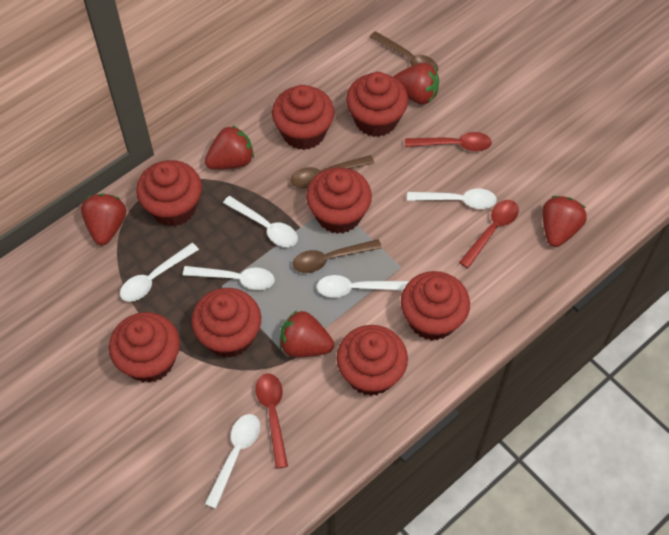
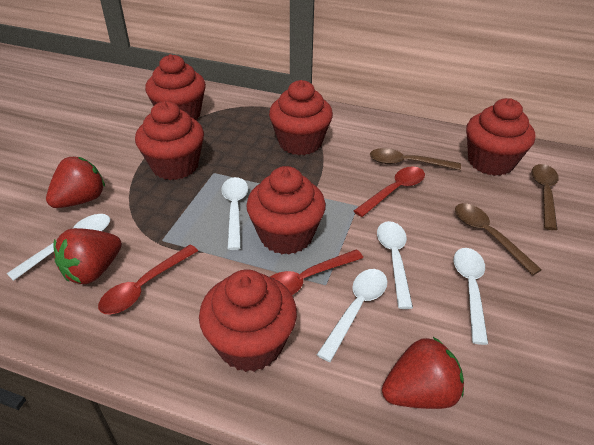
red cupcake: 8 -> 6
red strawberry: 5 -> 3
white spoon: 6 -> 5

